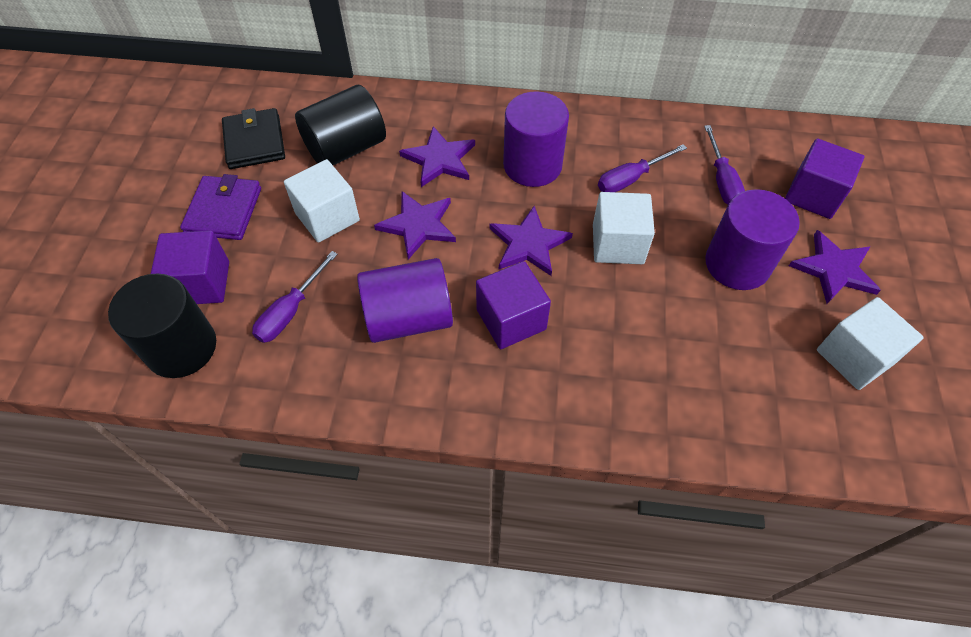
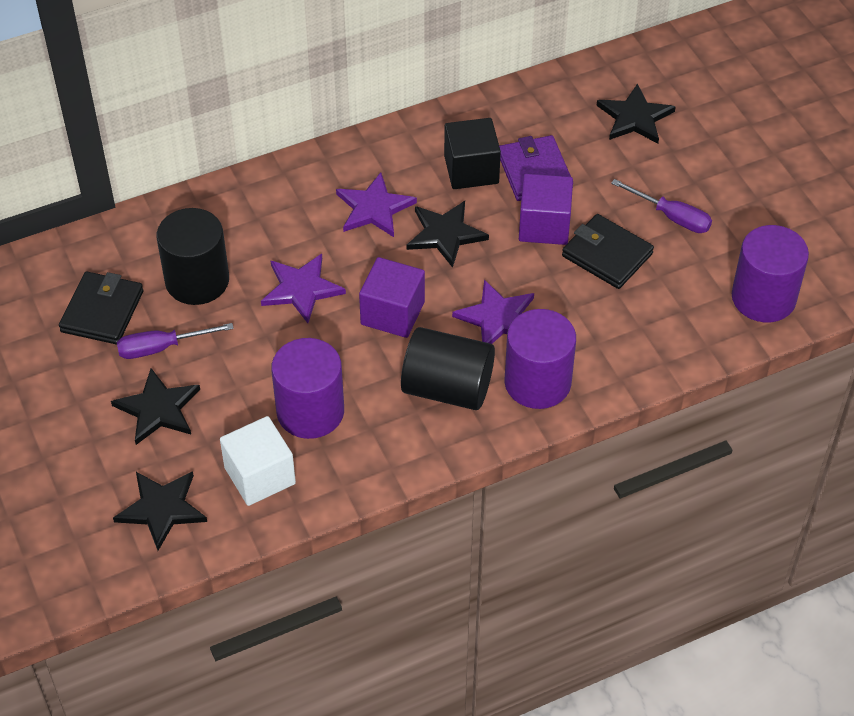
black cube: 0 -> 1
black star: 0 -> 4
black wallet: 1 -> 2
purple cube: 3 -> 2
purple screwdriver: 3 -> 2
purple star: 4 -> 3
white cube: 3 -> 1

